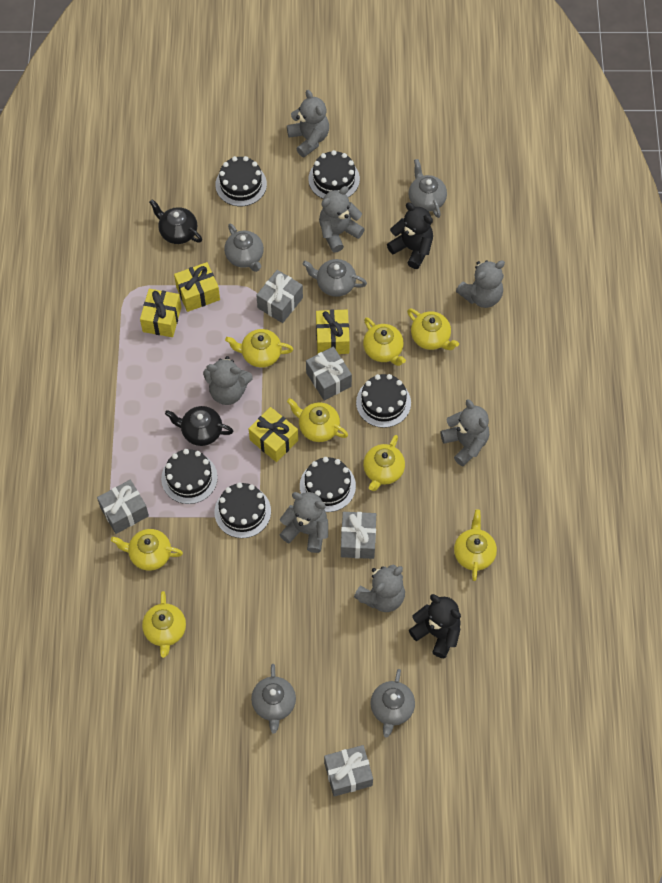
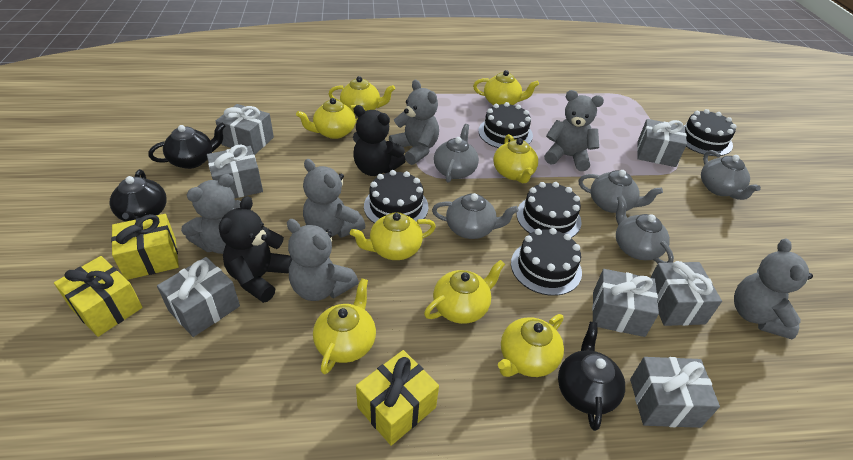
black cake: 6 -> 5
black teapot: 2 -> 3
grey gift: 5 -> 7
grey teddy bear: 7 -> 6
yellow gift: 4 -> 3

